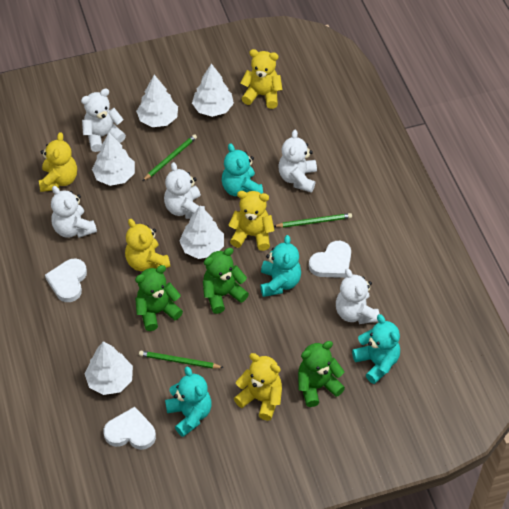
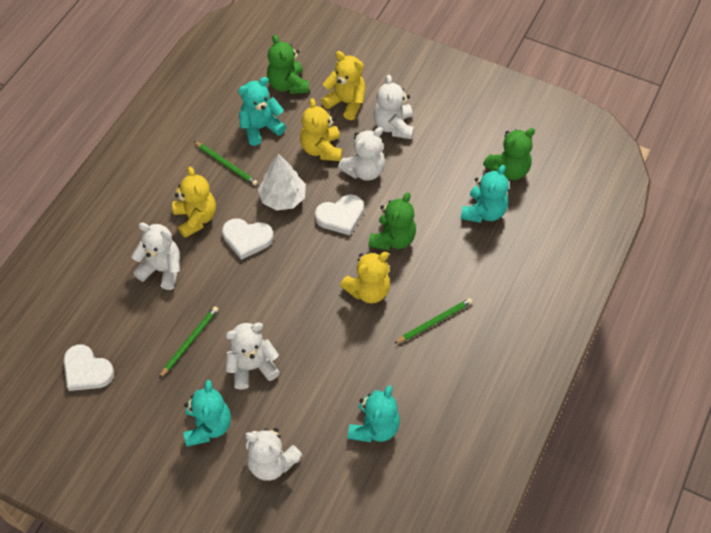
white tree: 5 -> 1
yellow teddy bear: 5 -> 4

